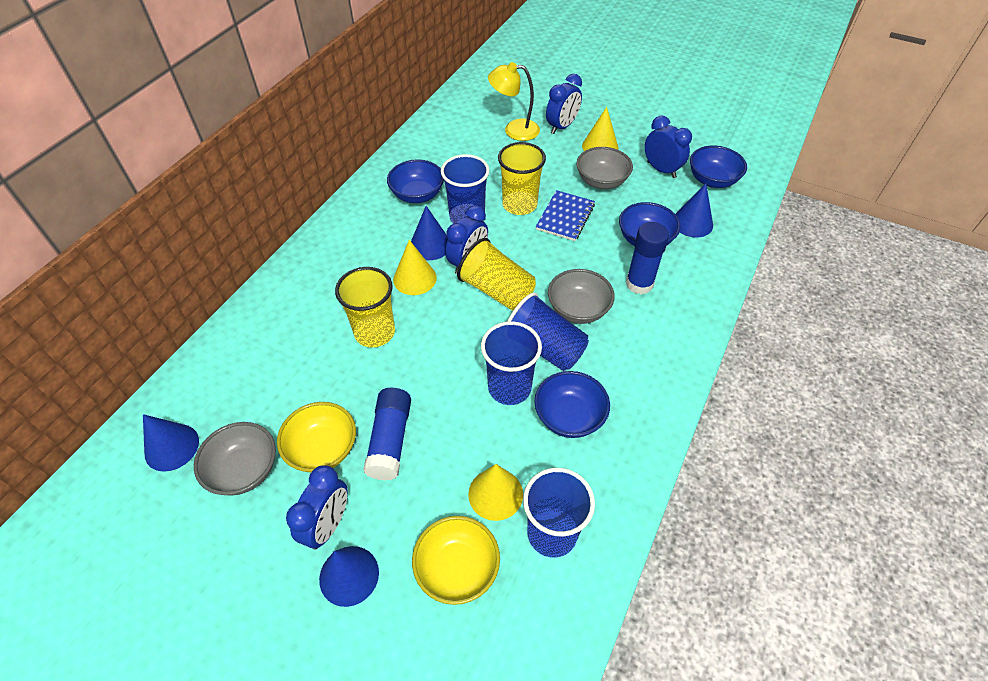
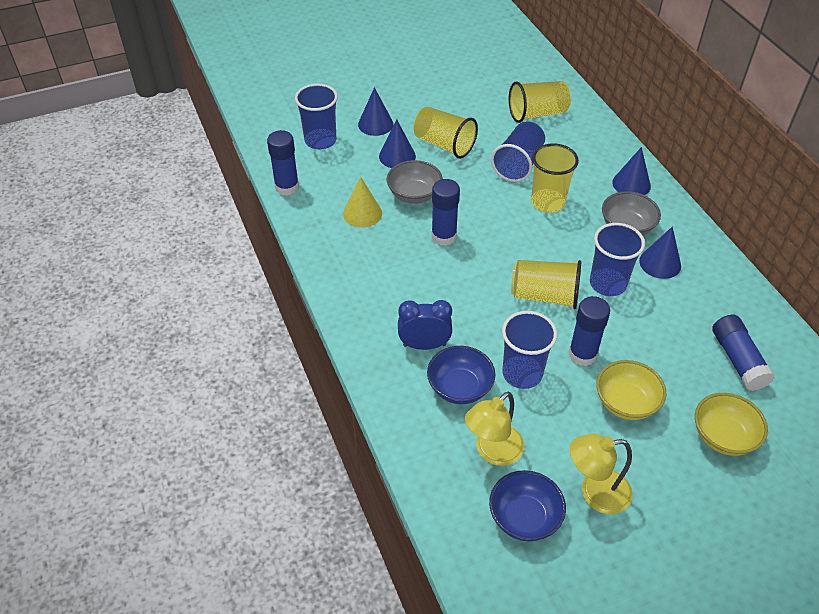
blue bowl: 4 -> 2
blue clock: 4 -> 1
blue glue stick: 2 -> 4
blue notebook: 1 -> 0
grey bowl: 3 -> 2
yellow cone: 3 -> 1
yellow cup: 3 -> 4
yellow lamp: 1 -> 2

